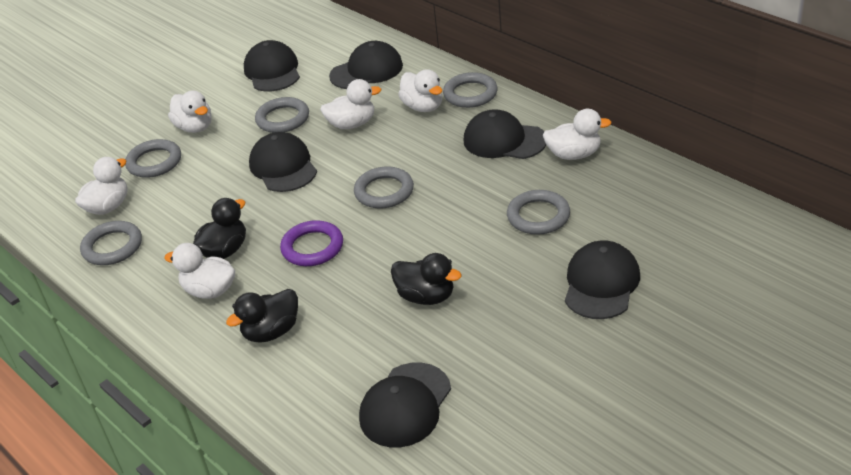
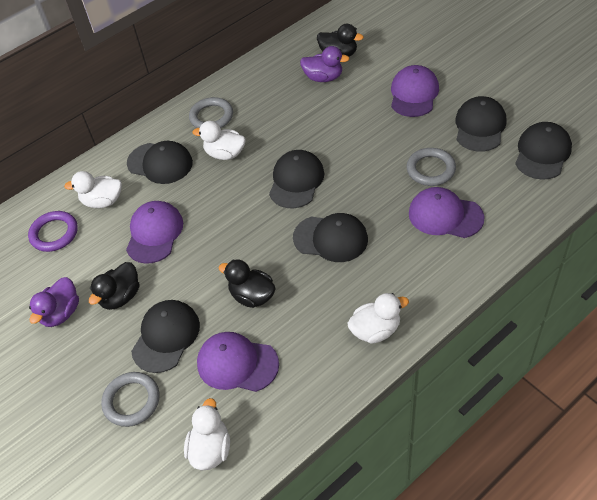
grey ring: 6 -> 3
purple cap: 0 -> 4
purple duck: 0 -> 2
white duck: 6 -> 4

